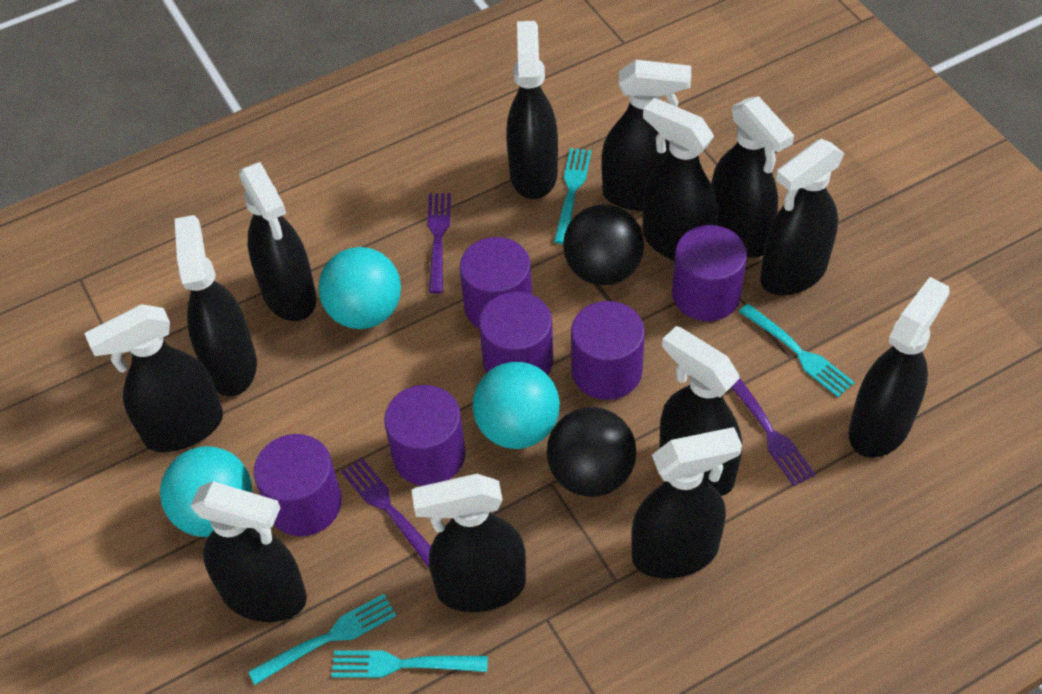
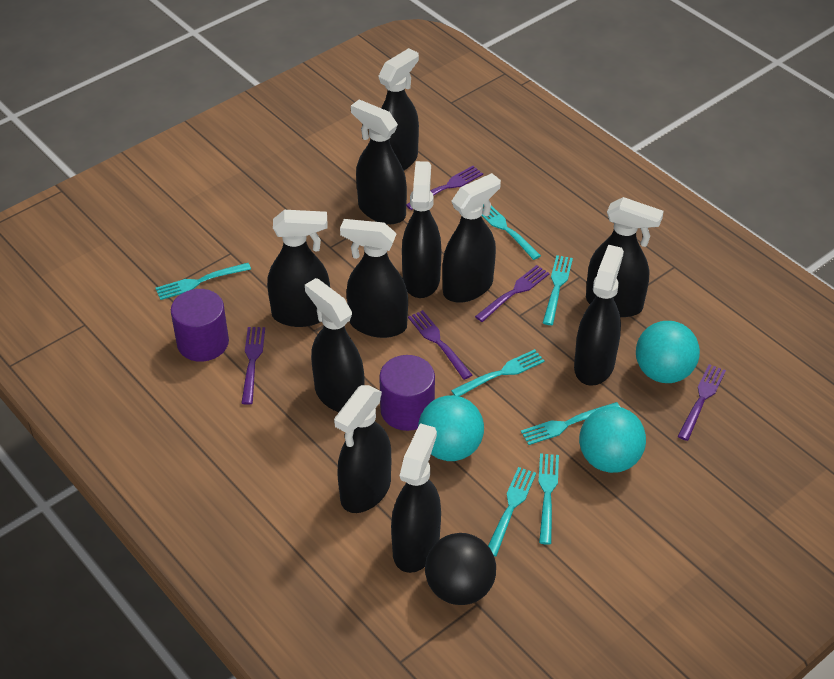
black ball: 2 -> 1
black spray bottle: 13 -> 11
purple cylinder: 6 -> 2
purple fork: 3 -> 5
turquoise fork: 4 -> 7

